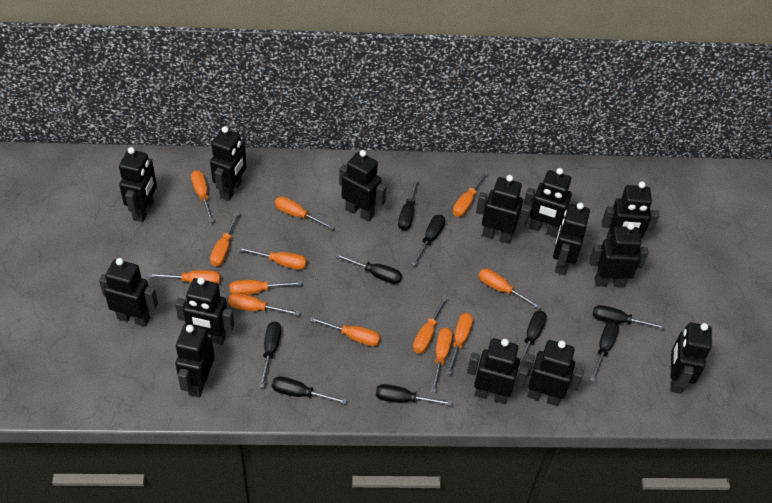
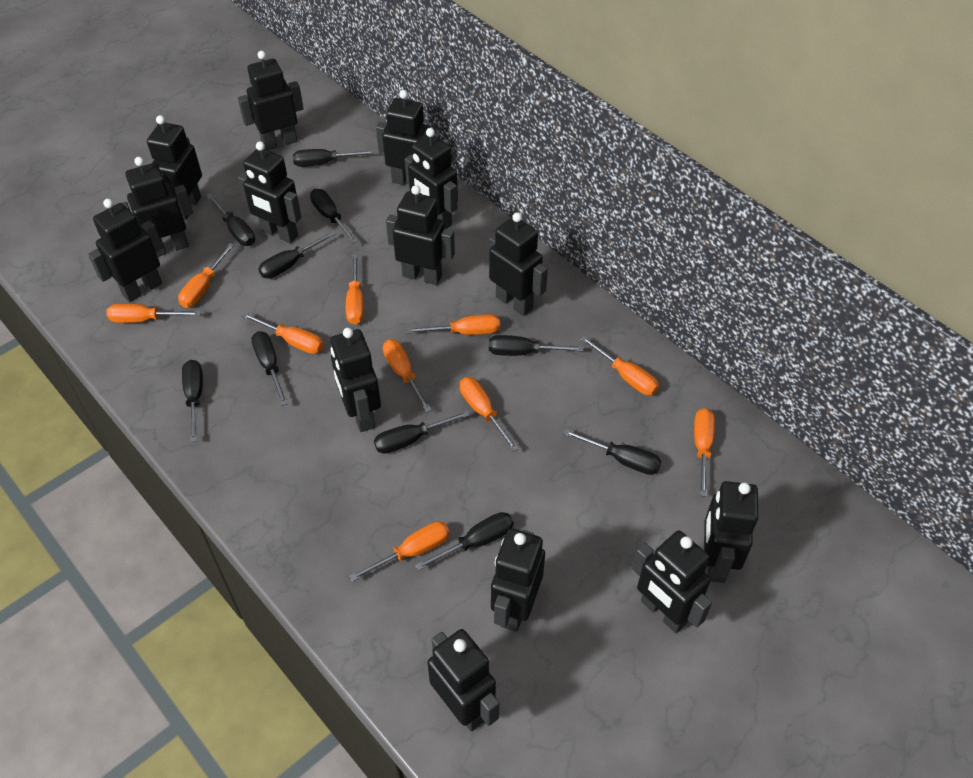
black screwdriver: 9 -> 10
orange screwdriver: 13 -> 10

